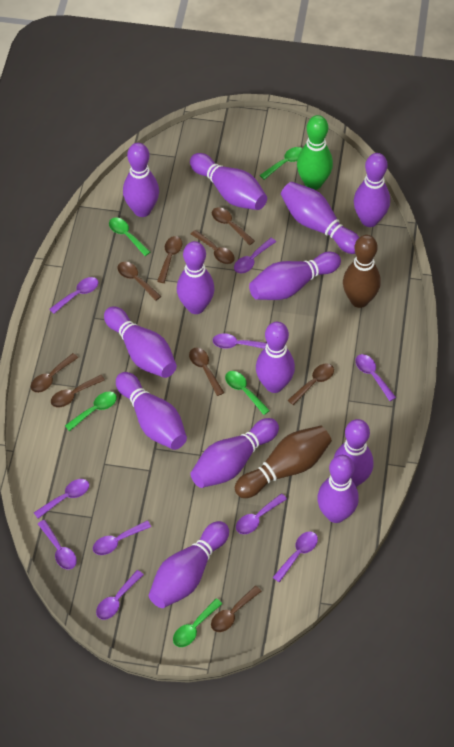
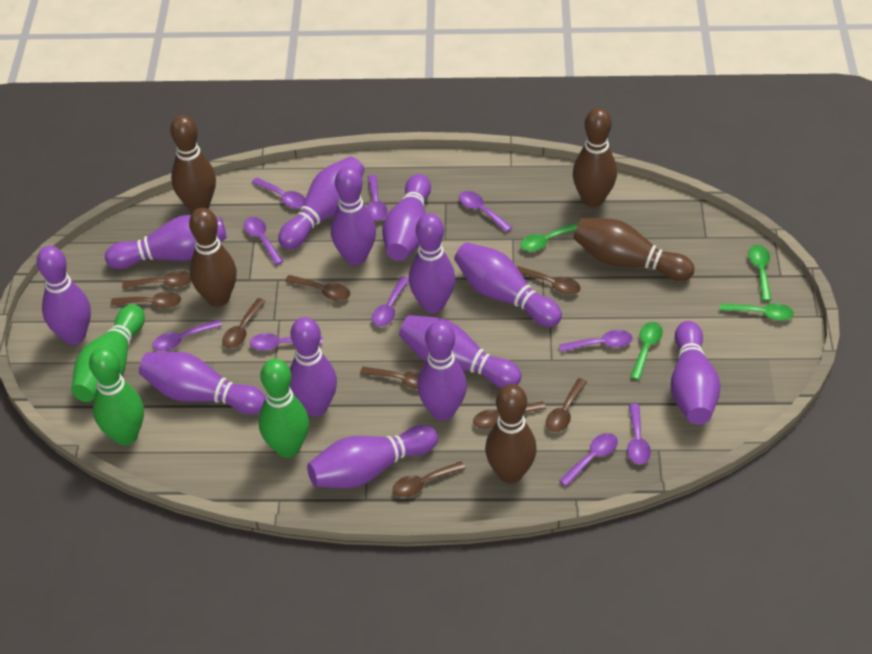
brown bowling pin: 2 -> 5
green bowling pin: 1 -> 3
green spoon: 5 -> 4

